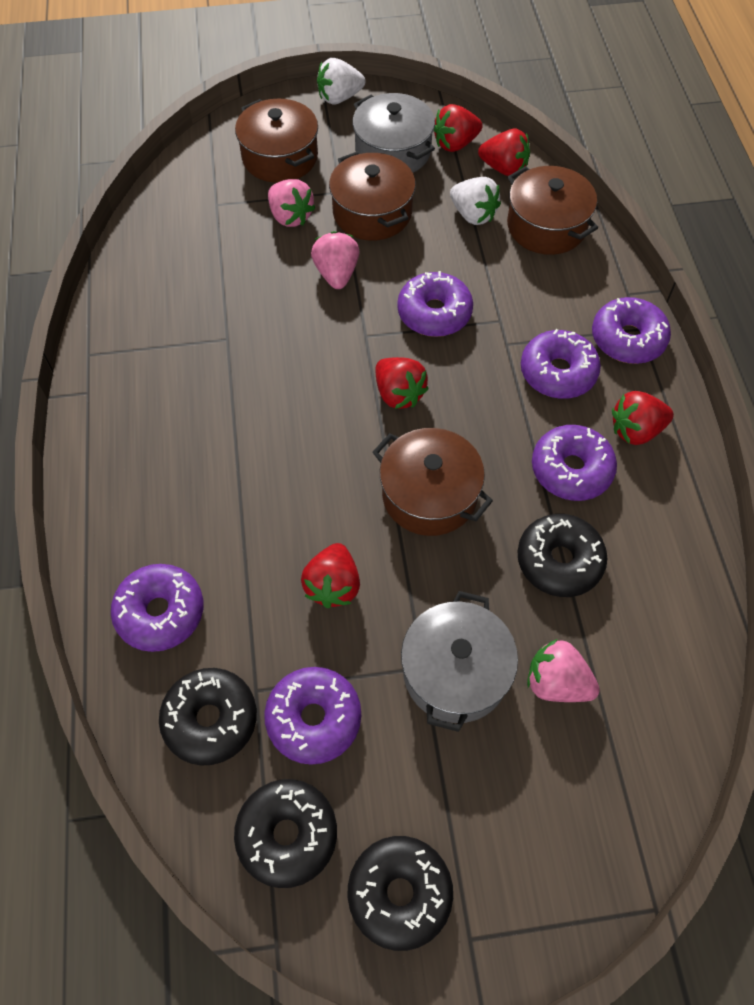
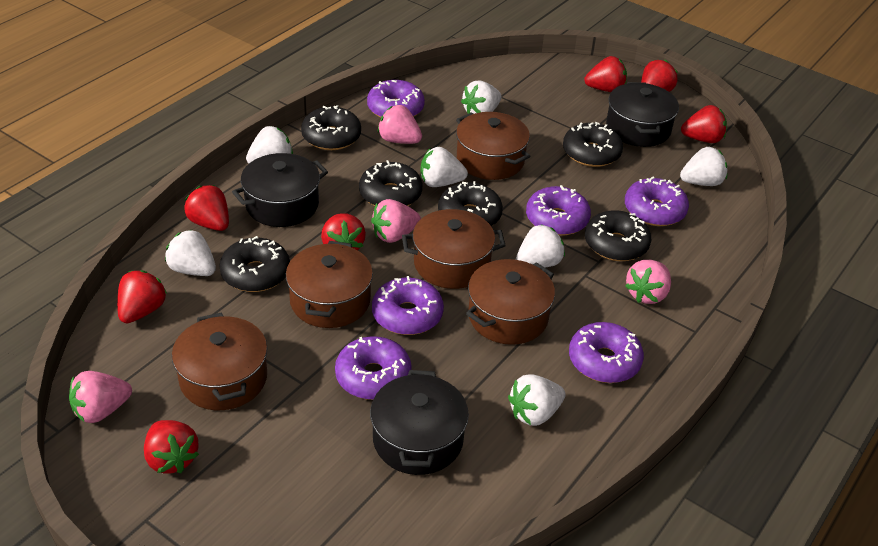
black donut: 4 -> 6
black pot: 0 -> 3
brown pot: 4 -> 5
grey pot: 2 -> 0
pink strawberry: 3 -> 4
red strawberry: 5 -> 7
white strawberry: 2 -> 7

